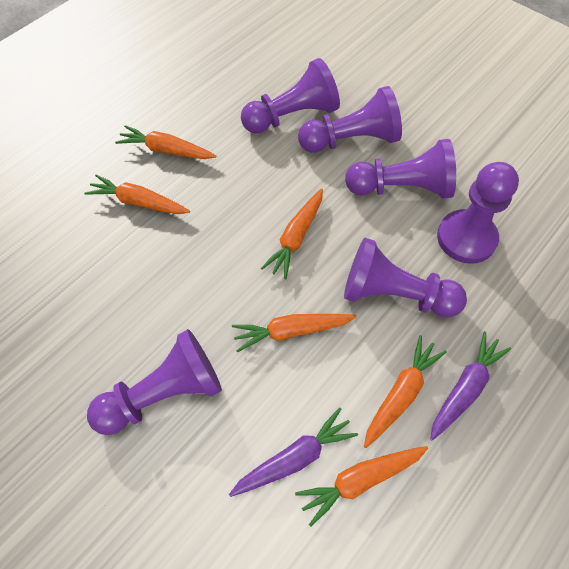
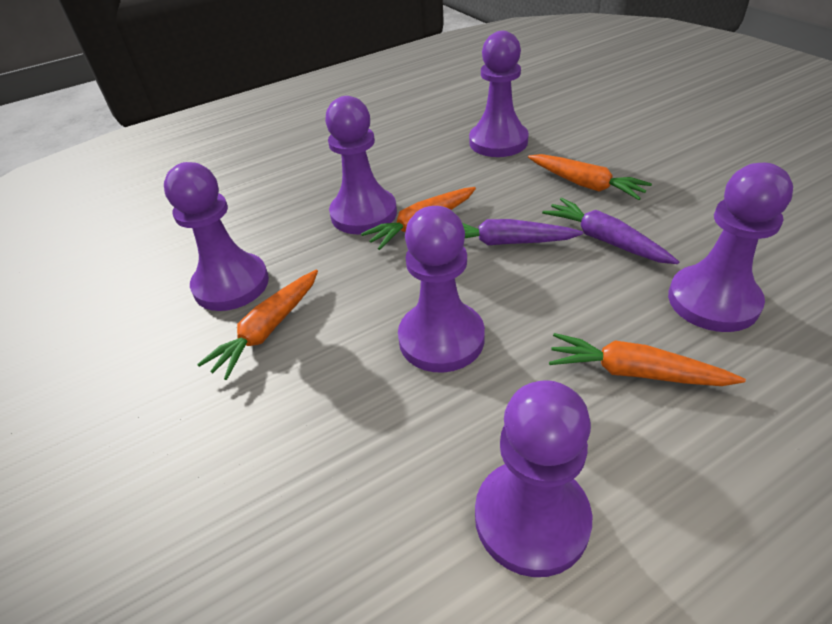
orange carrot: 6 -> 4

